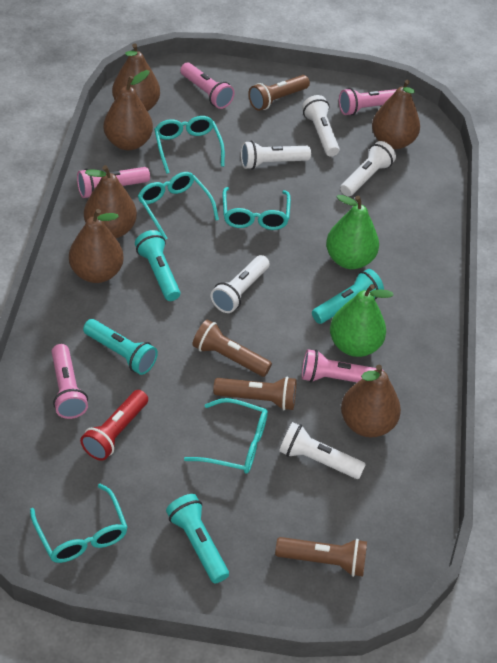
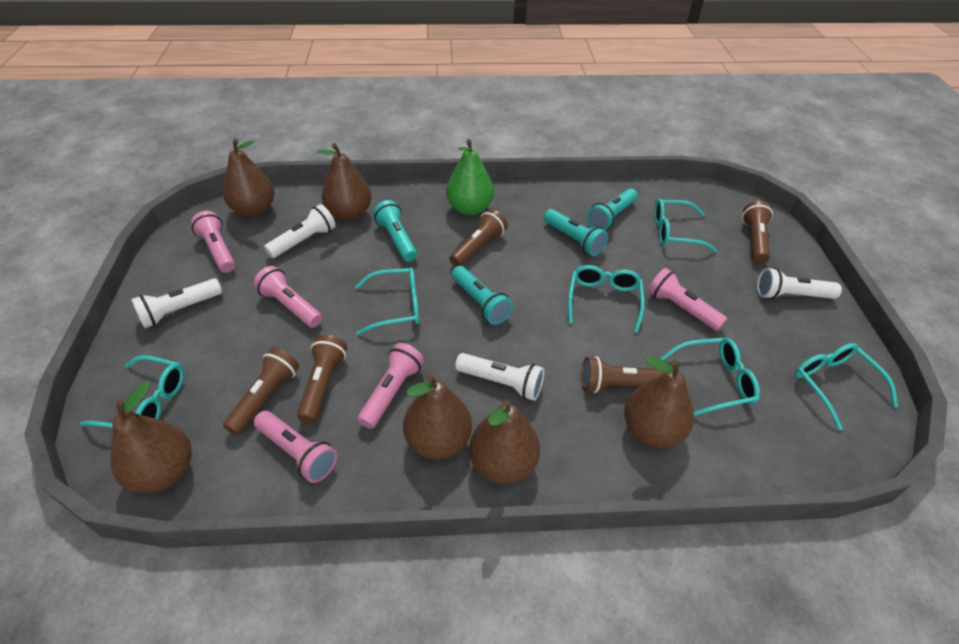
brown flashlight: 4 -> 5
green pear: 2 -> 1
red flashlight: 1 -> 0
turquoise glasses: 5 -> 6
white flashlight: 5 -> 4

